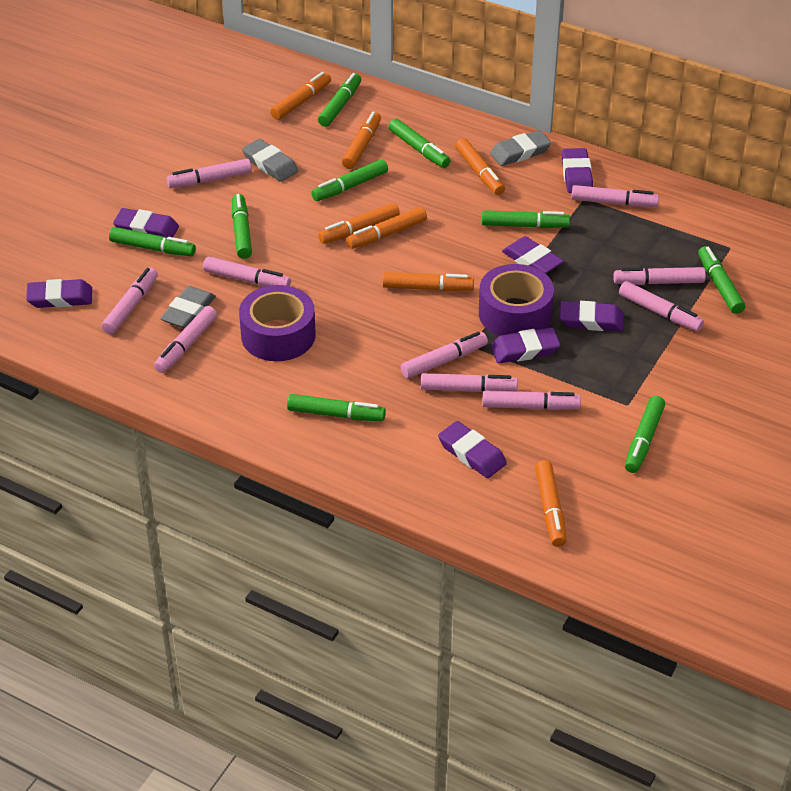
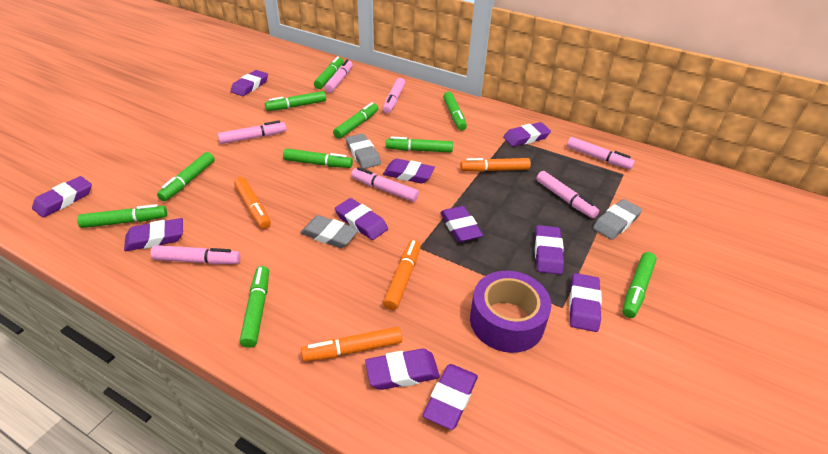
green marker: 9 -> 10
orange marker: 7 -> 4
pink marker: 10 -> 7
purple eraser: 7 -> 11
purple tape: 2 -> 1

